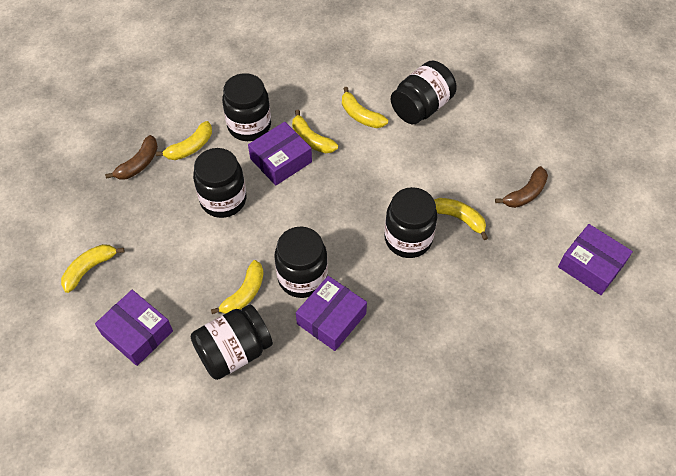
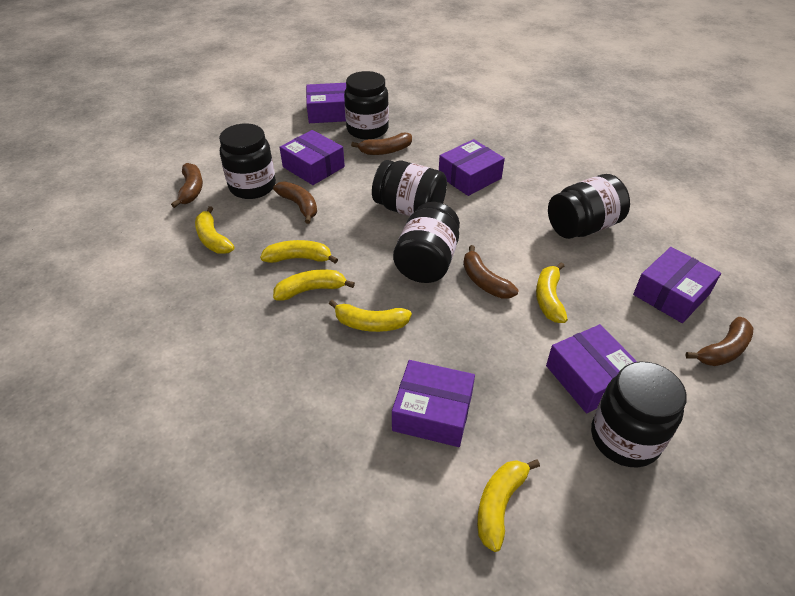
brown banana: 2 -> 5
purple box: 4 -> 6

